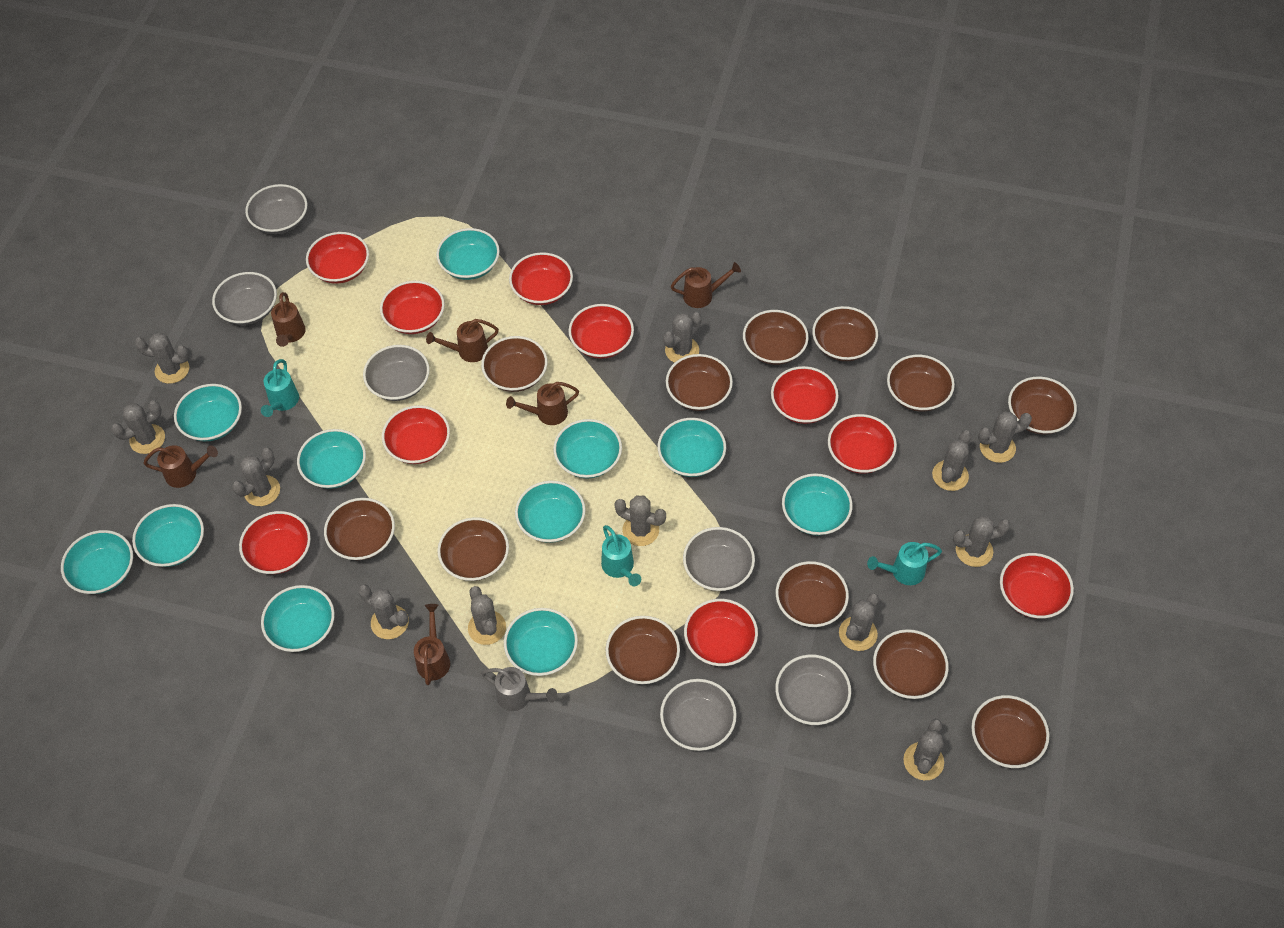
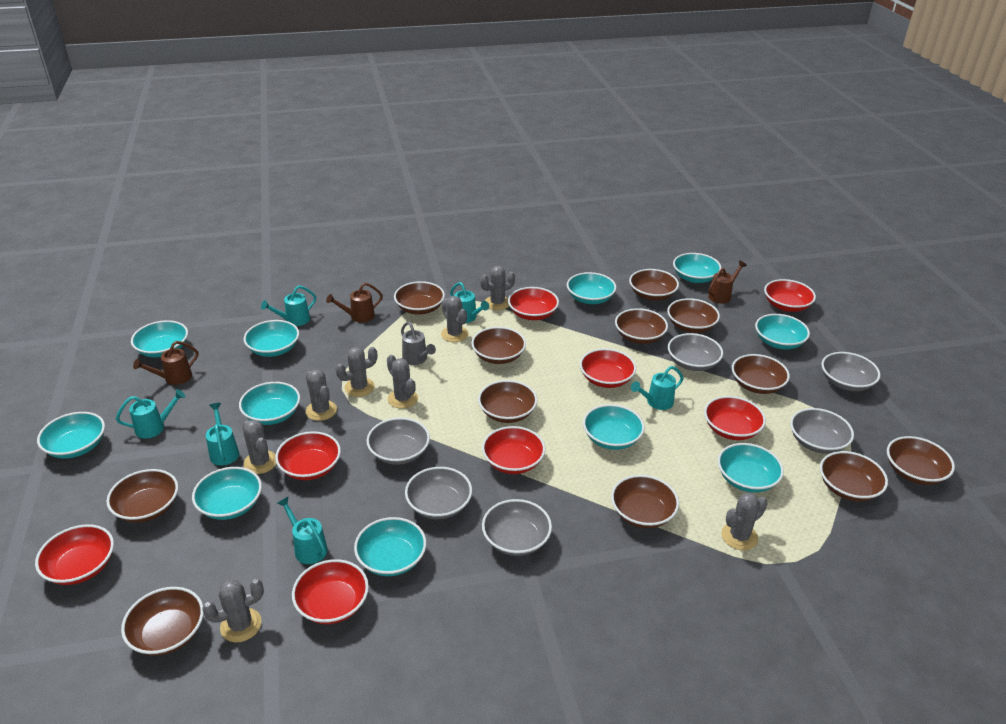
brown watering can: 6 -> 3
grey cactus: 12 -> 8
red bowl: 10 -> 8
turquoise watering can: 3 -> 6

